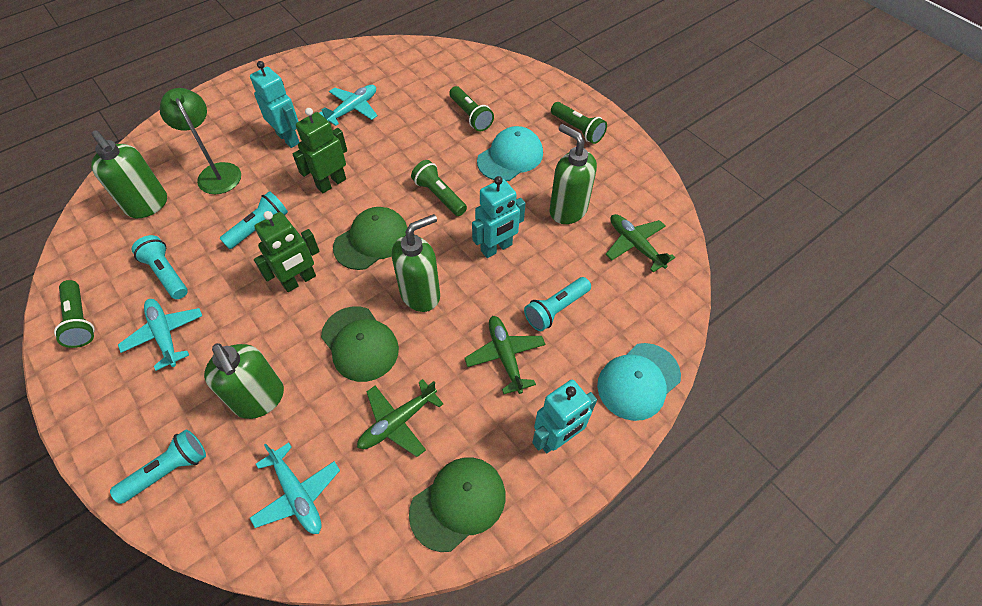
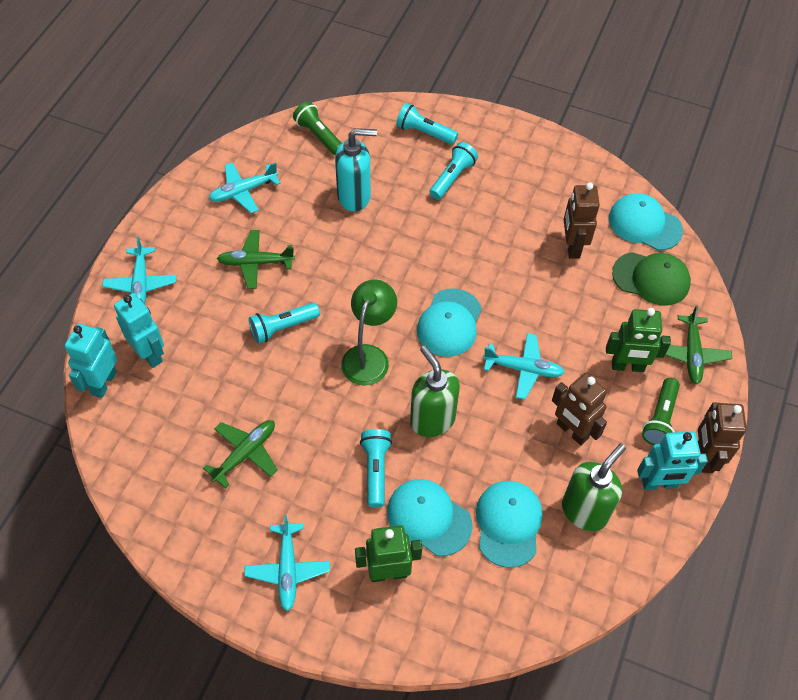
brown robot: 0 -> 3
green cap: 3 -> 1
green flashlight: 4 -> 2
green soap dispenser: 4 -> 2
turquoise cap: 2 -> 4
turquoise plane: 3 -> 4
turquoise soap dispenser: 0 -> 1

